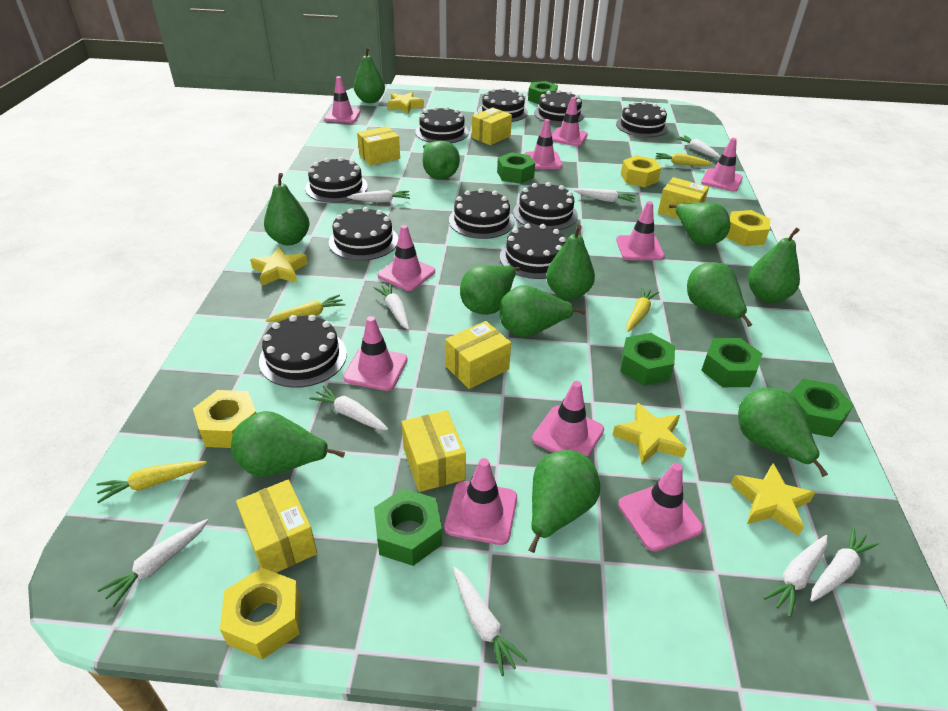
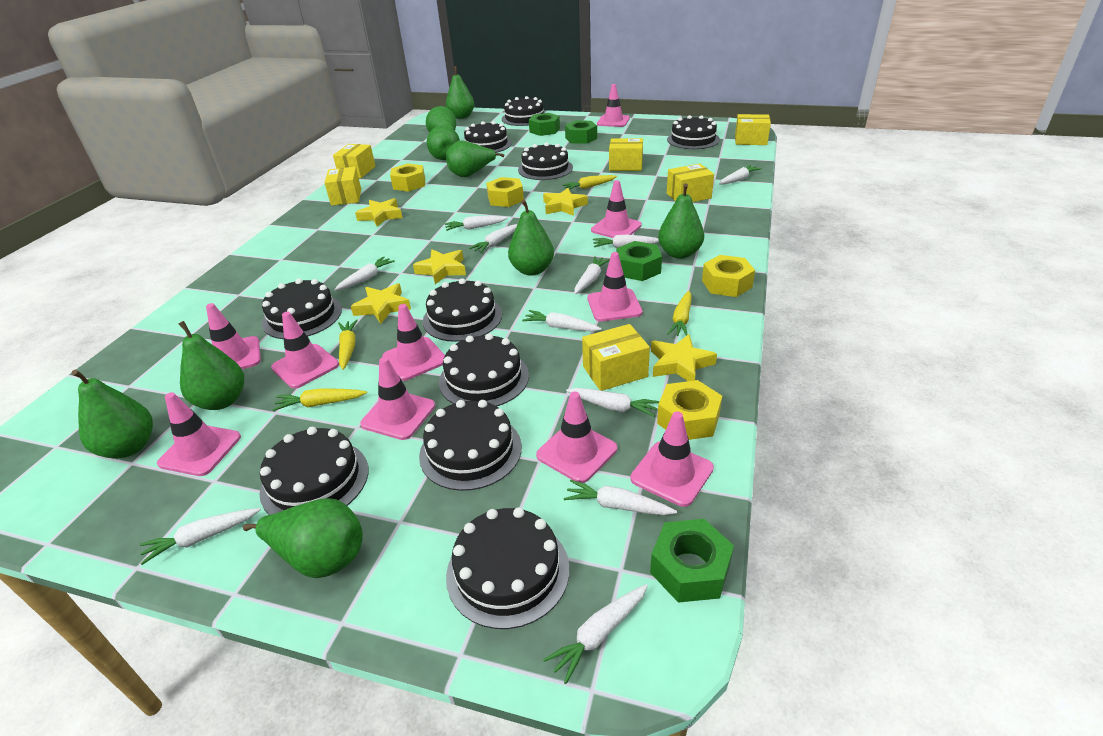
green nut: 6 -> 4
green pear: 12 -> 9
white carrot: 9 -> 11
yellow star: 4 -> 5

